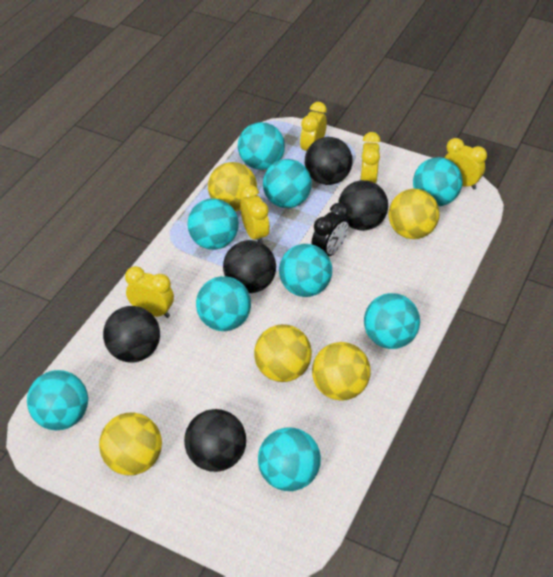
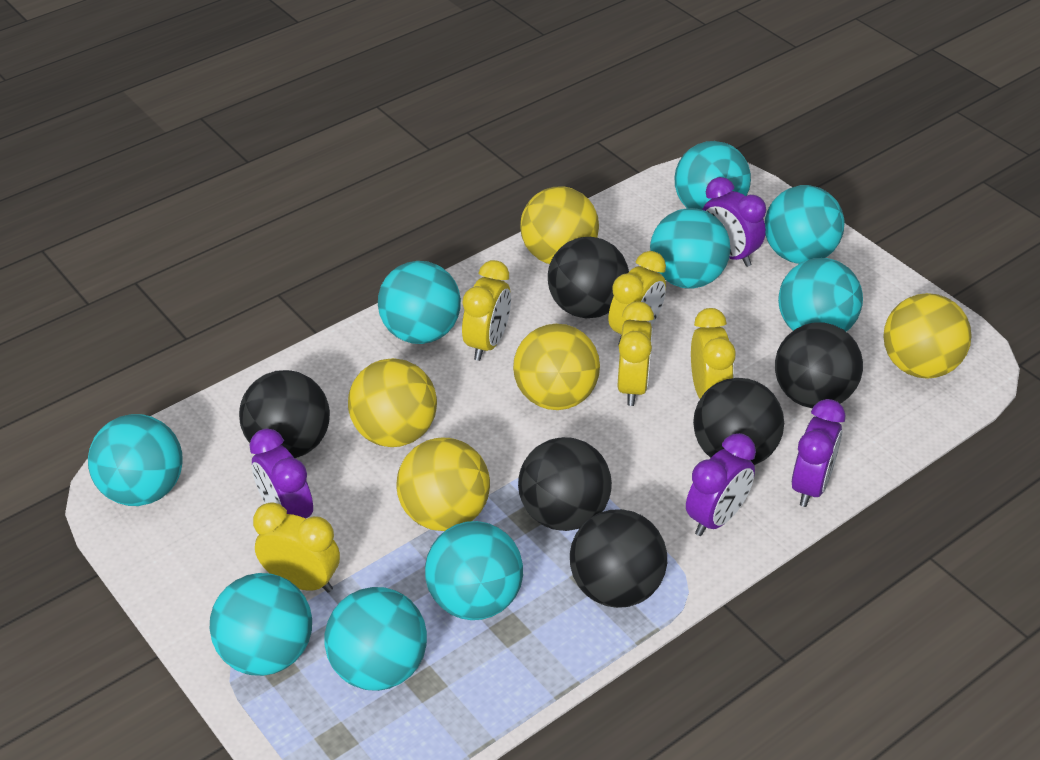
black ball: 5 -> 6
black clock: 1 -> 0
purple clock: 0 -> 4

